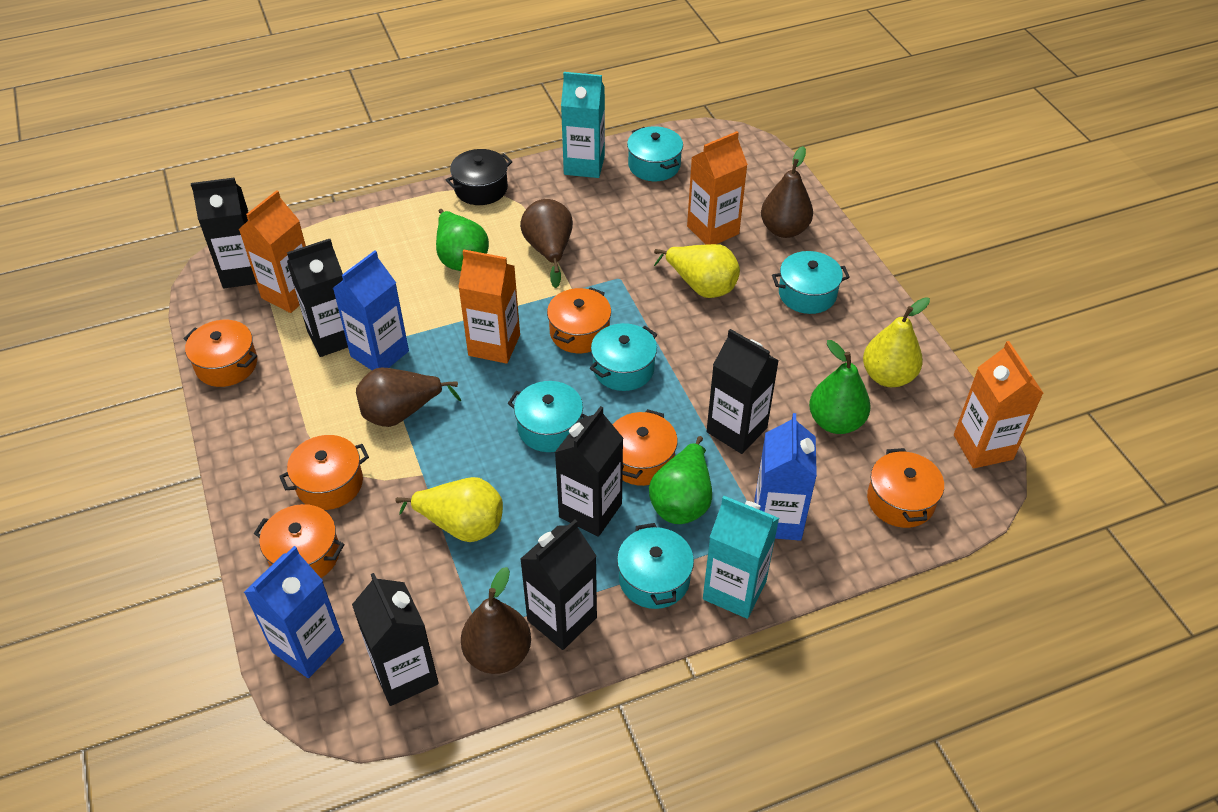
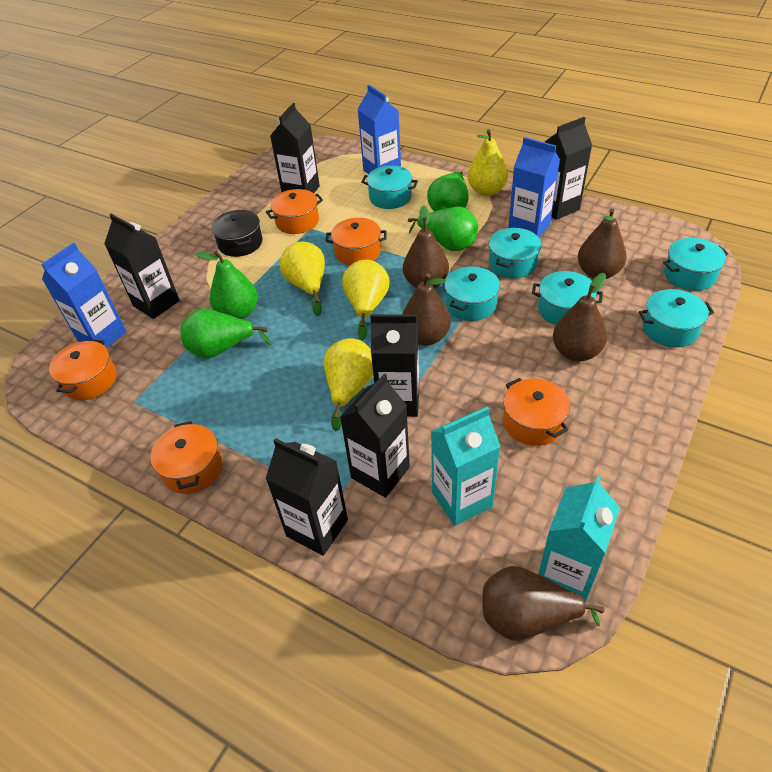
brown pear: 4 -> 5
green pear: 3 -> 4
orange carton: 4 -> 0
orange pot: 6 -> 5
turquoise pot: 5 -> 6
yellow pear: 3 -> 4

